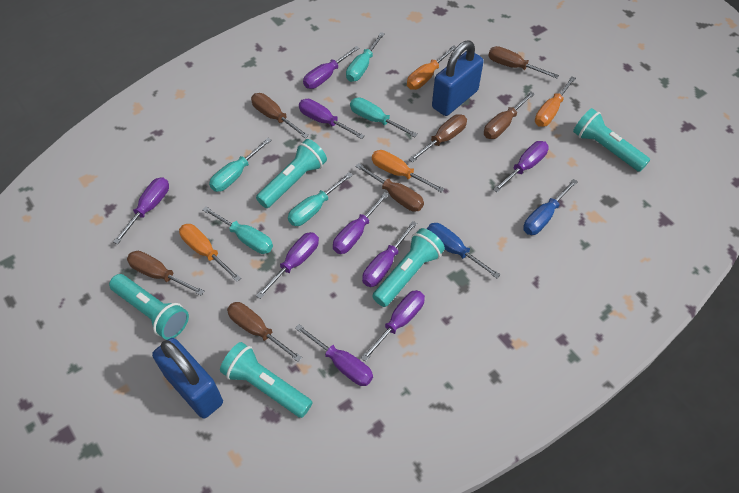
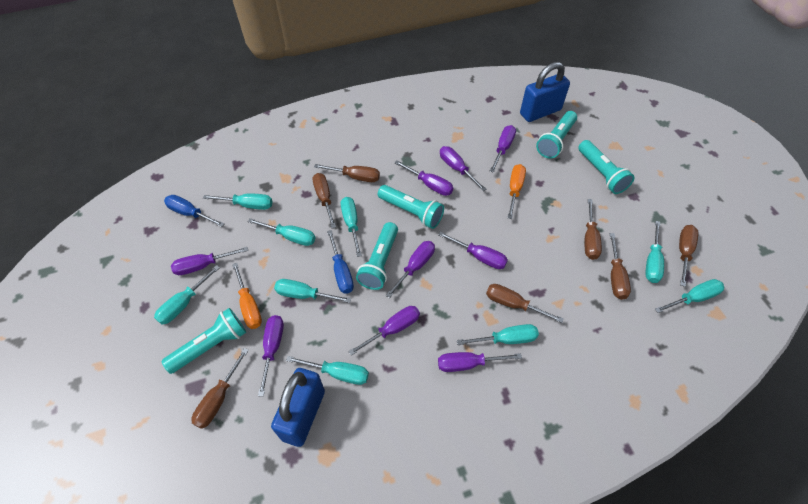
orange screwdriver: 4 -> 2
turquoise screwdriver: 5 -> 9

